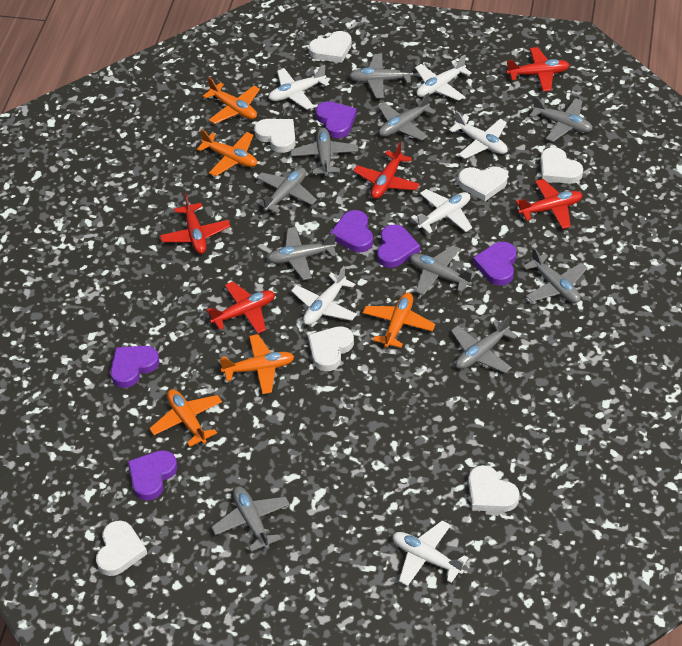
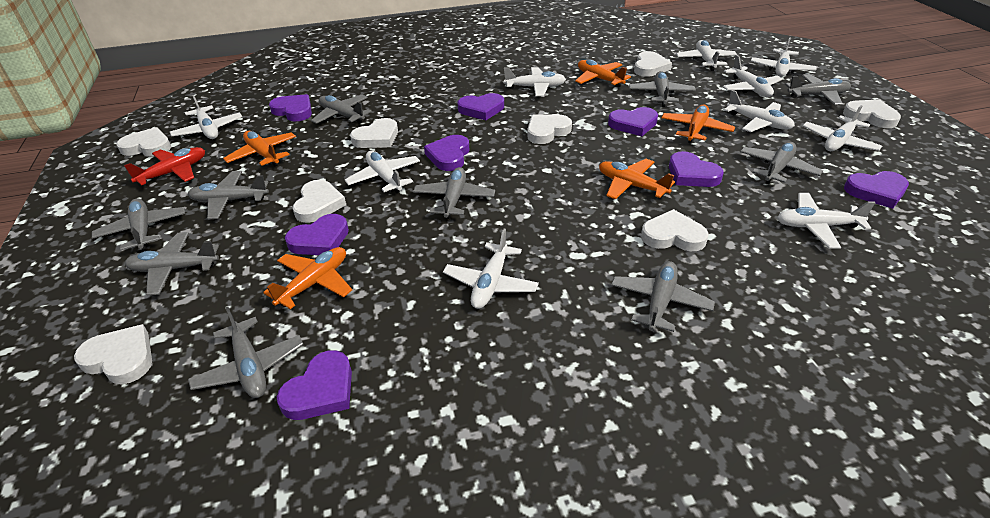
purple heart: 6 -> 8
red plane: 5 -> 1
white heart: 7 -> 8
white plane: 6 -> 10

